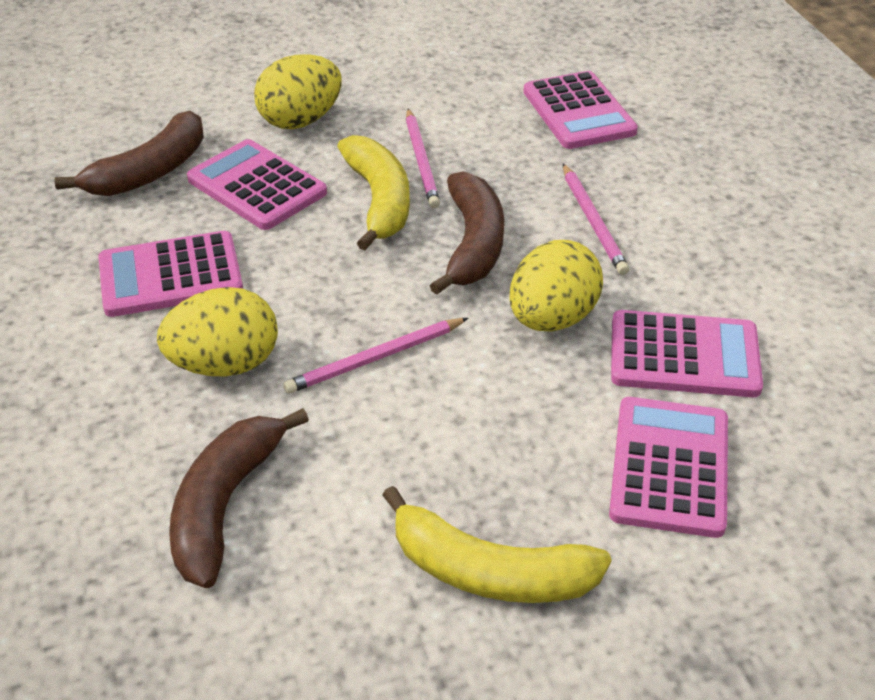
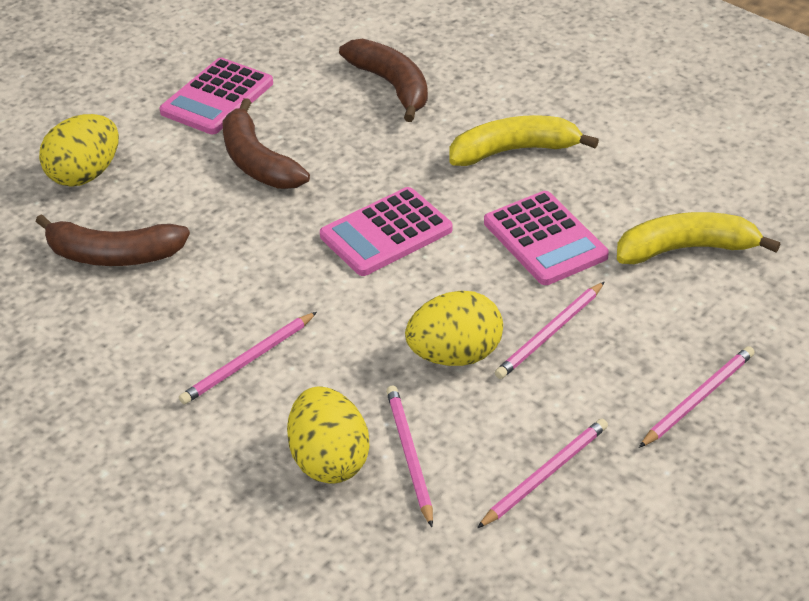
pink calculator: 5 -> 3
pink pencil: 3 -> 5

